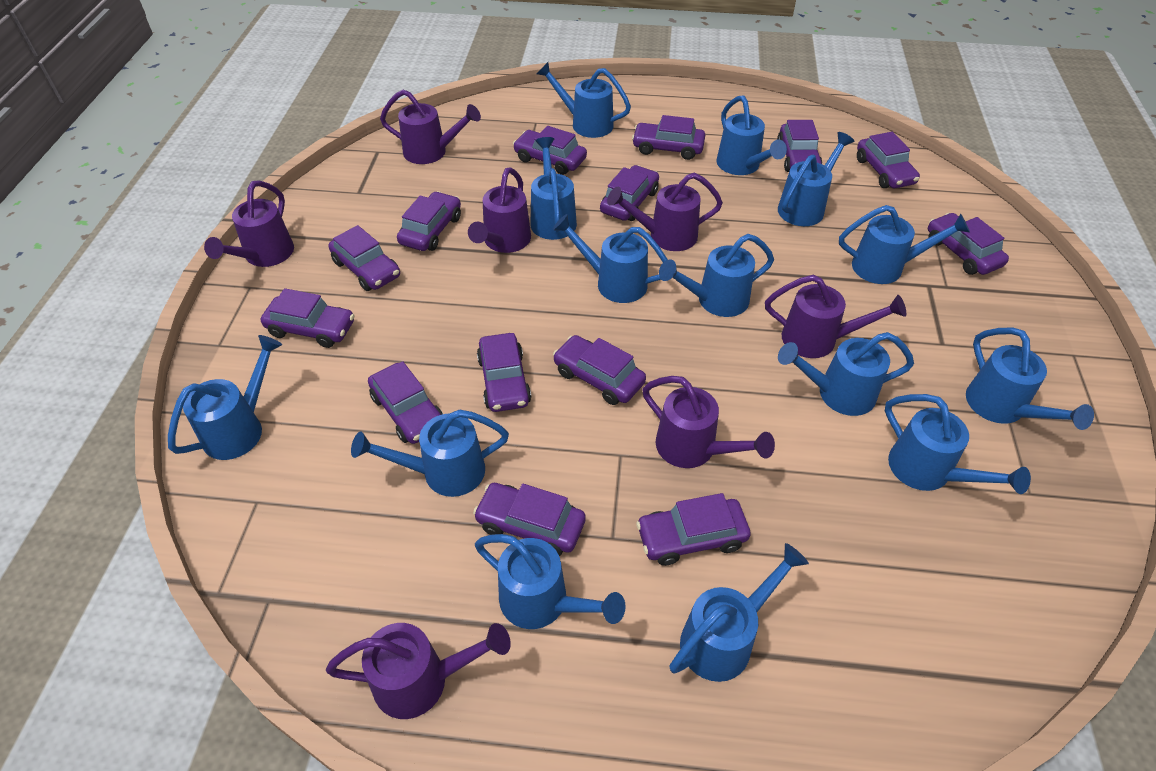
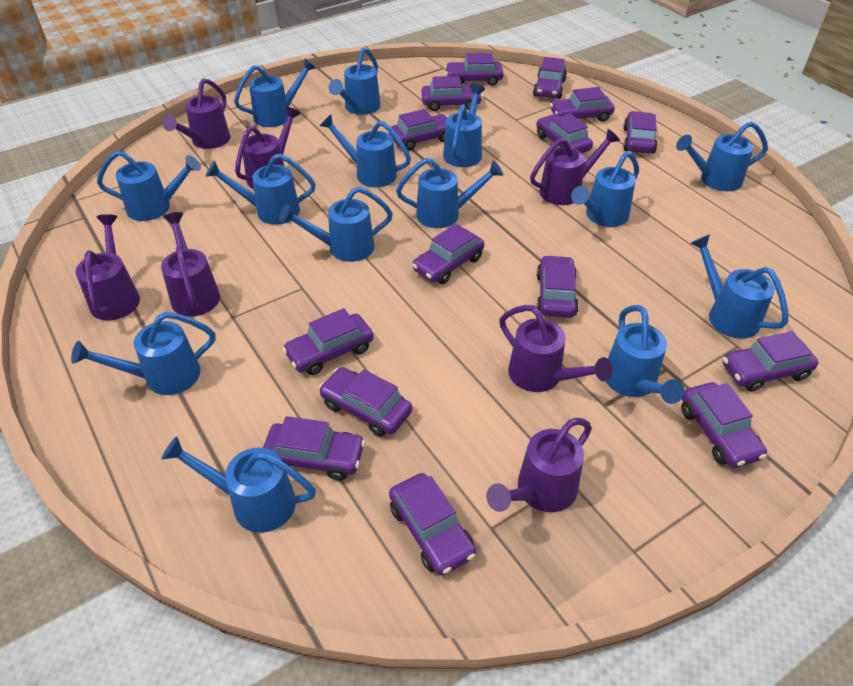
purple car: 14 -> 15

